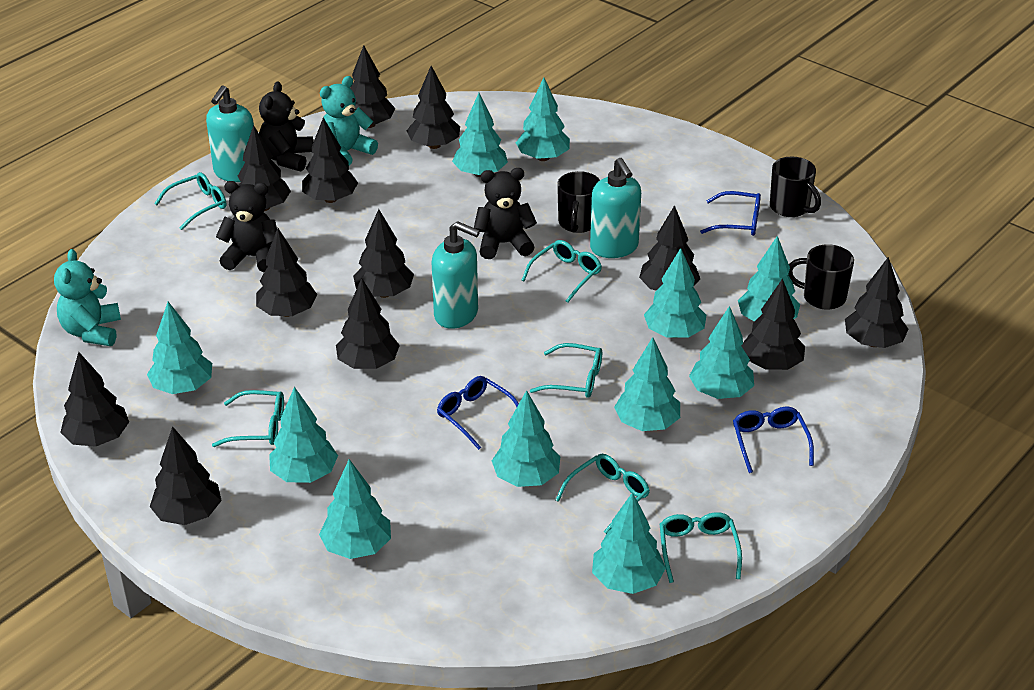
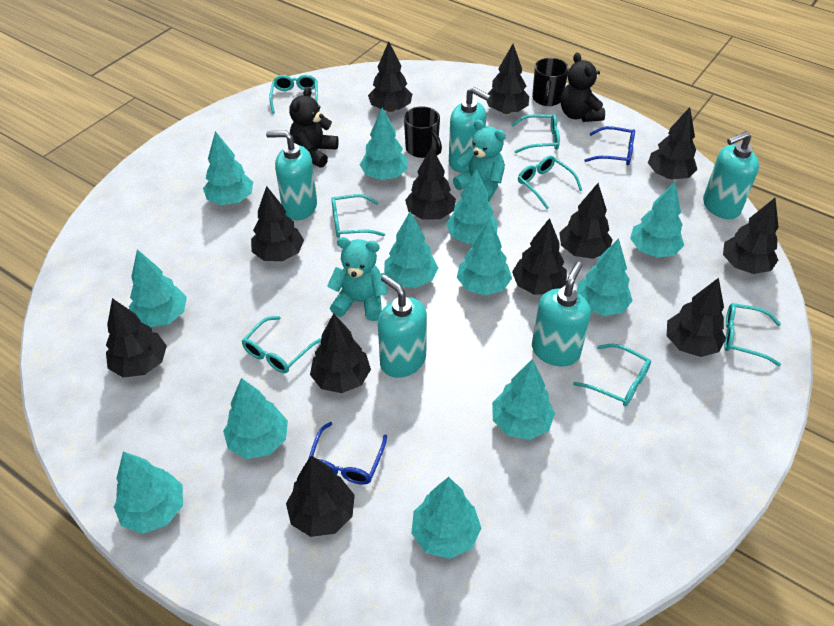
black mug: 3 -> 2
black teddy bear: 3 -> 2
blue glasses: 3 -> 2
turquoise glasses: 6 -> 7
turquoise soap dispenser: 3 -> 5
turquoise tree: 11 -> 12

